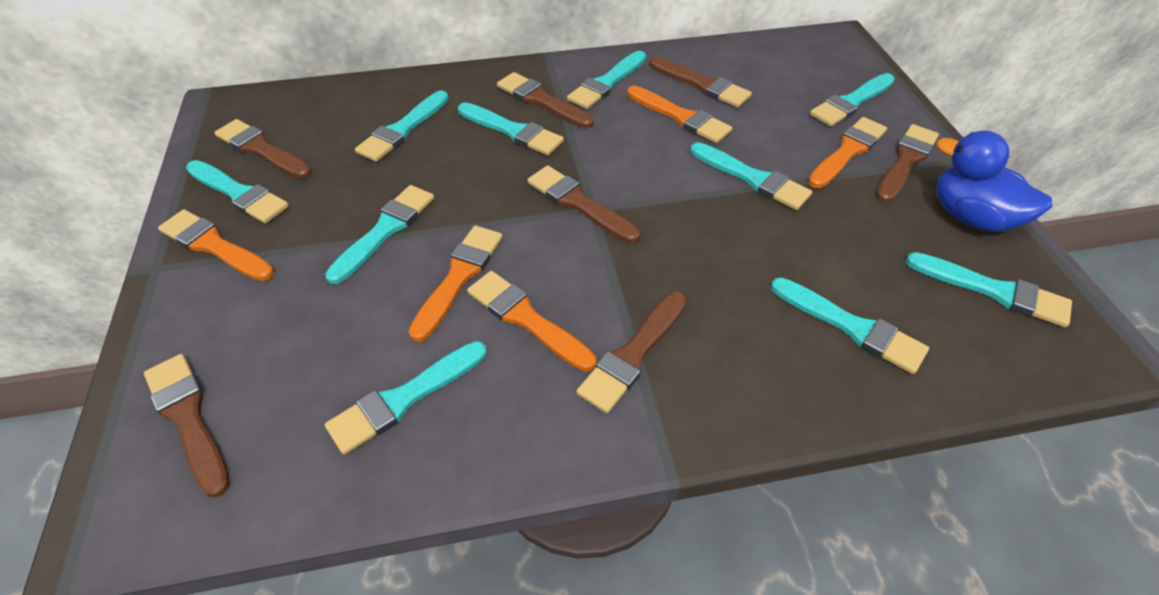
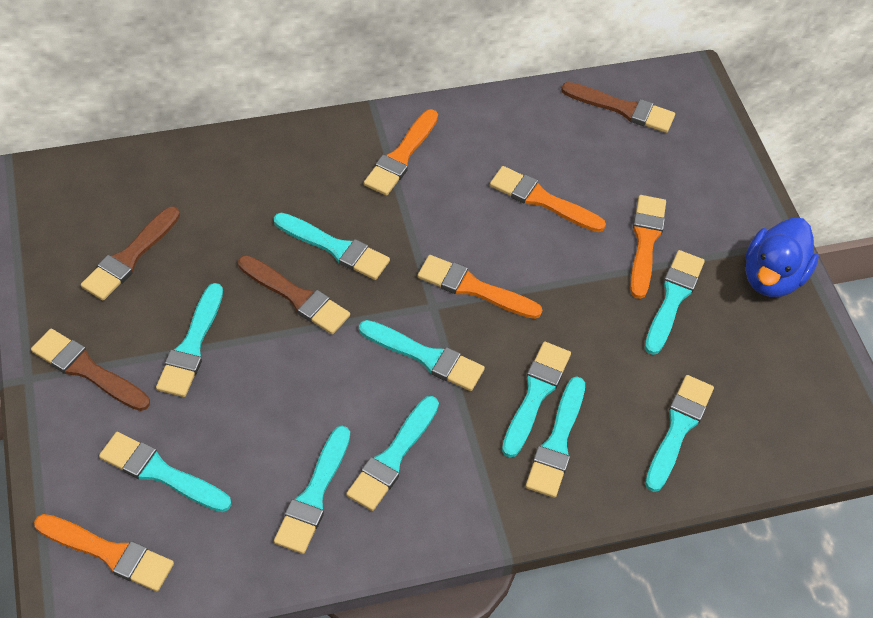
brown brush: 7 -> 4

